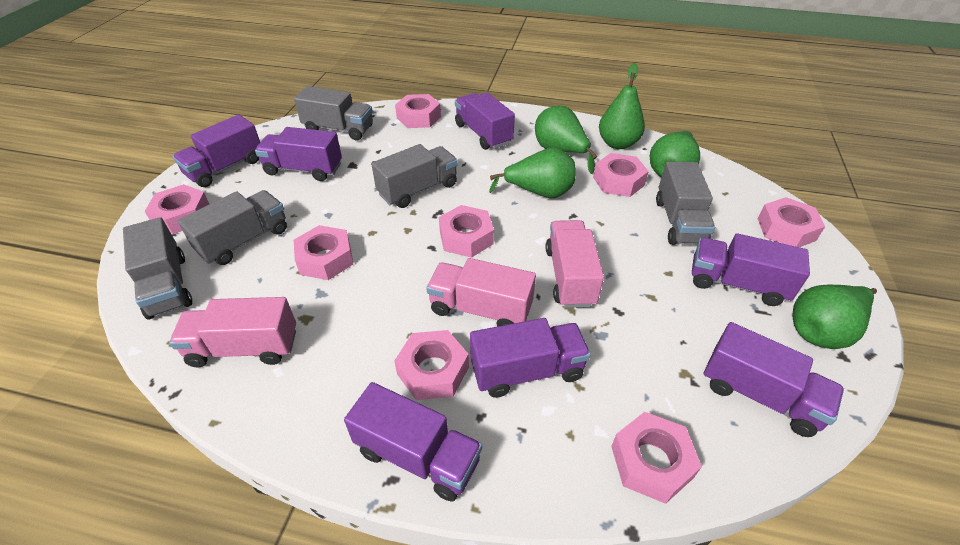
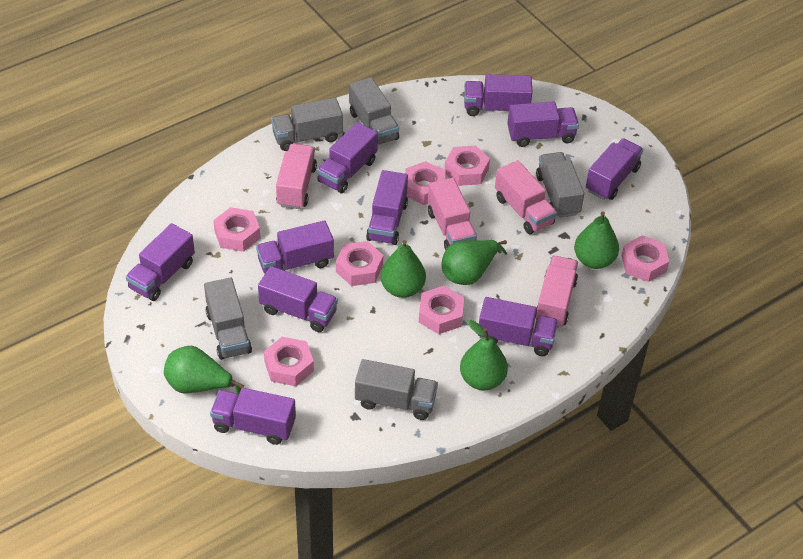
pink nut: 8 -> 7
pink truck: 3 -> 4
purple truck: 7 -> 10

